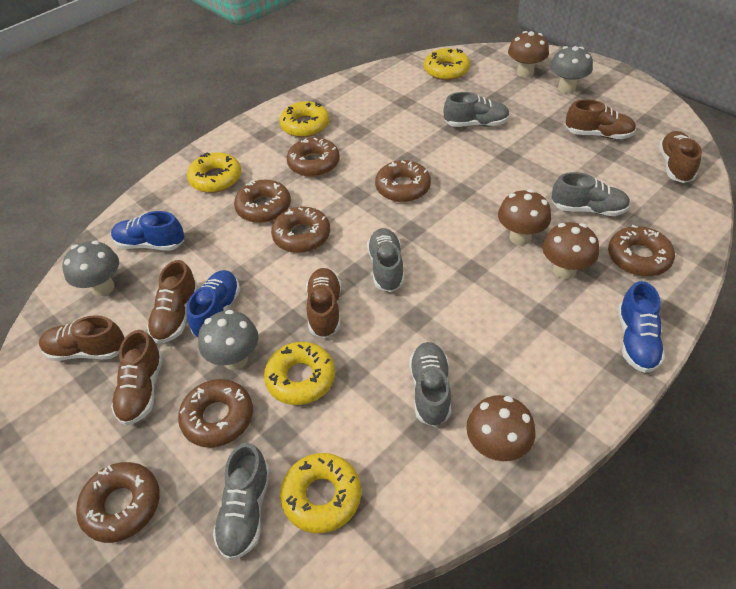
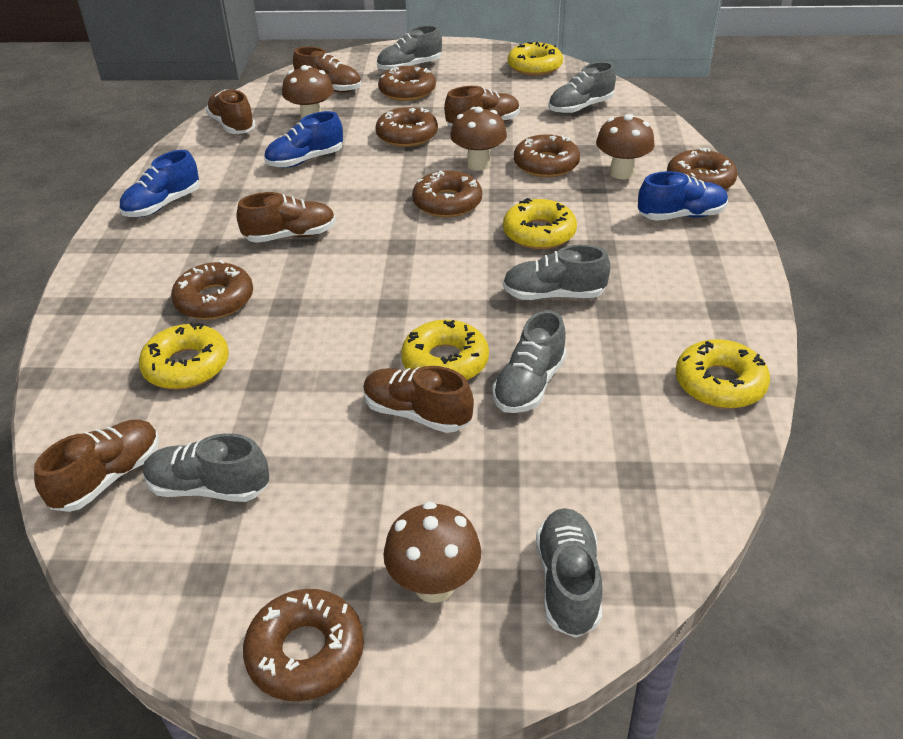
grey mushroom: 3 -> 0
grey shoe: 5 -> 6

